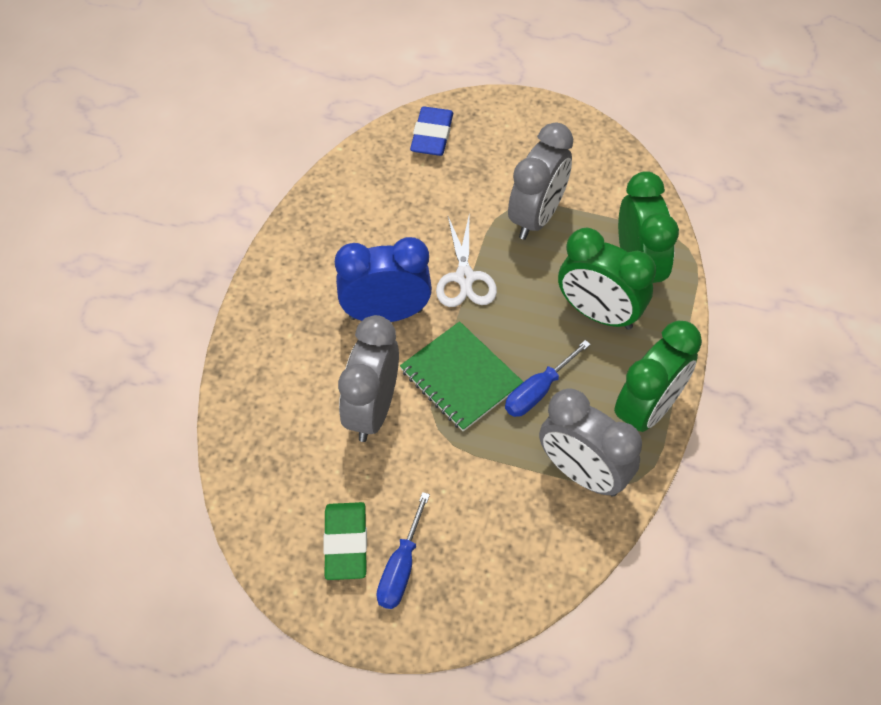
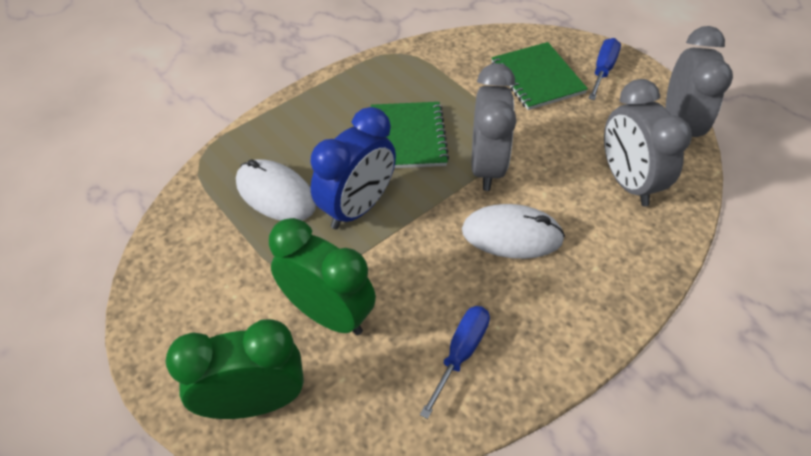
blue eraser: 1 -> 0
green clock: 3 -> 2
green eraser: 1 -> 0
green notebook: 1 -> 2
white mouse: 0 -> 2
white scissors: 1 -> 0

